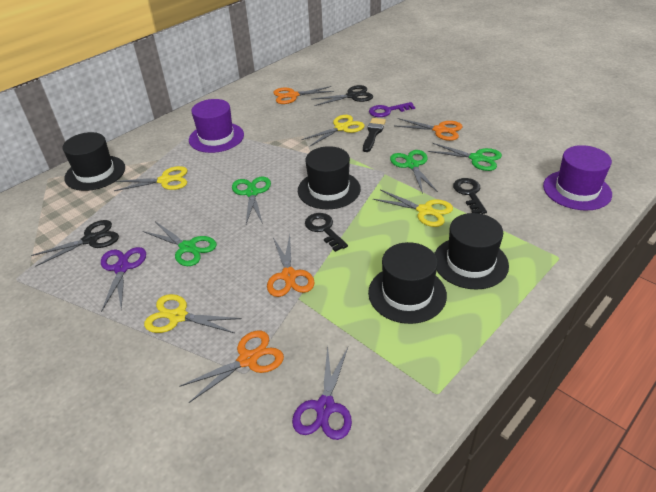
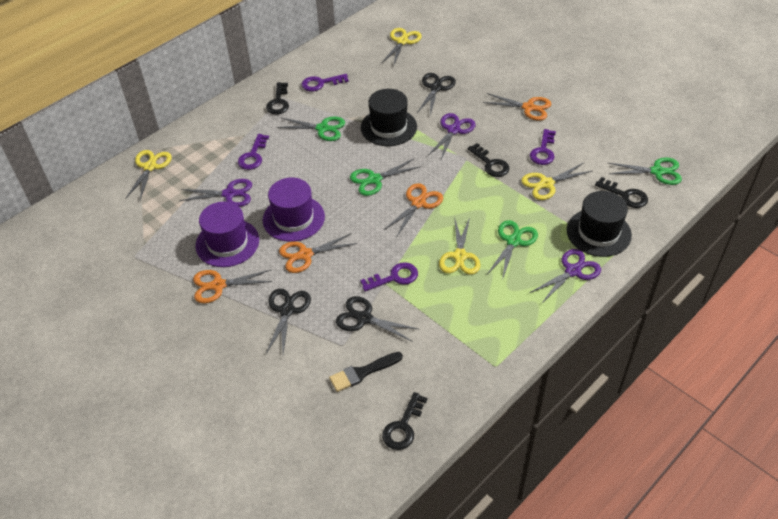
black hat: 4 -> 2
black key: 2 -> 4
black scissors: 2 -> 3
purple key: 1 -> 4
purple scissors: 2 -> 3

